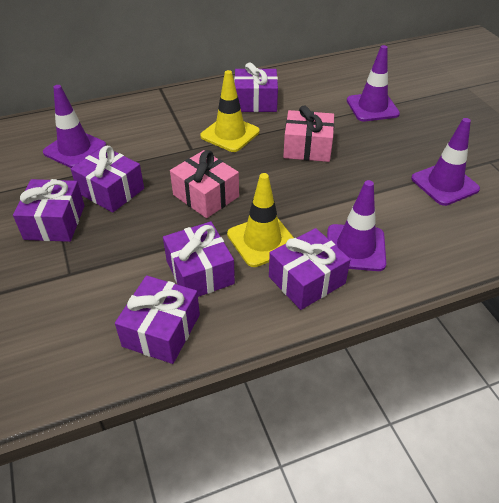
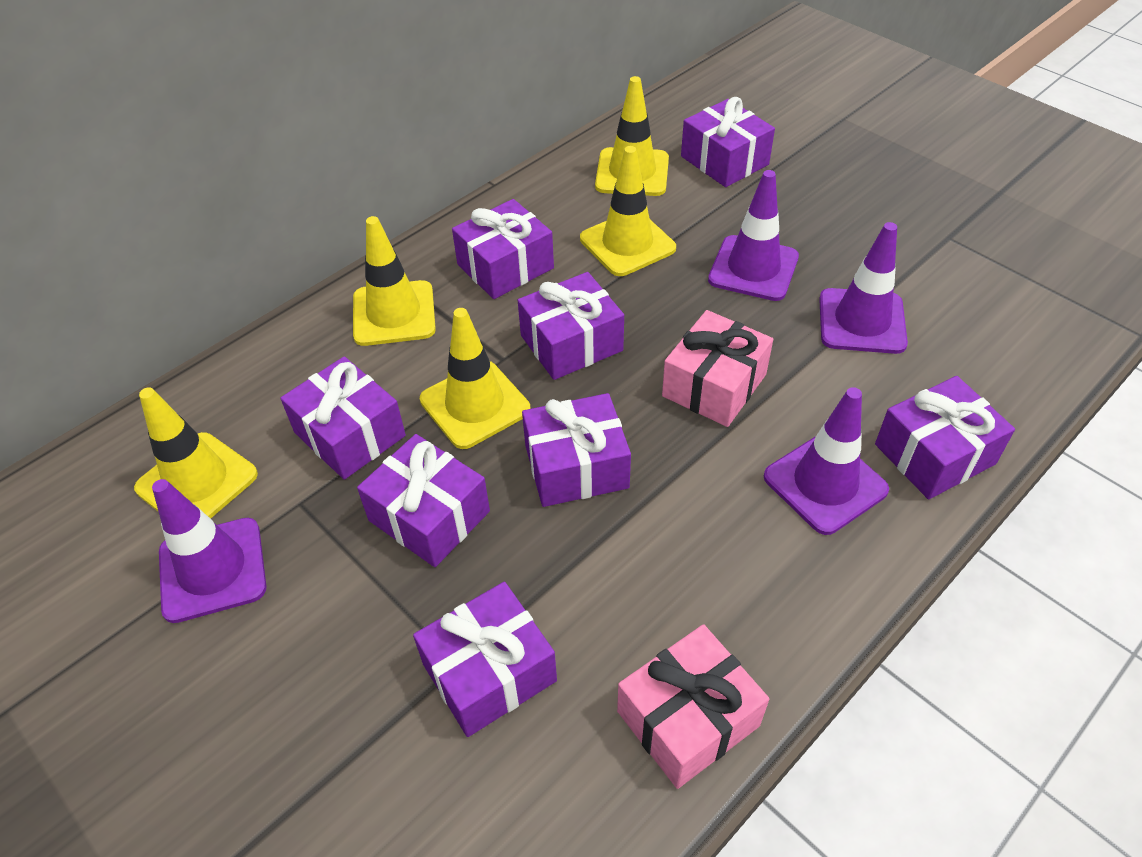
purple gift: 6 -> 8
yellow traffic cone: 2 -> 5

